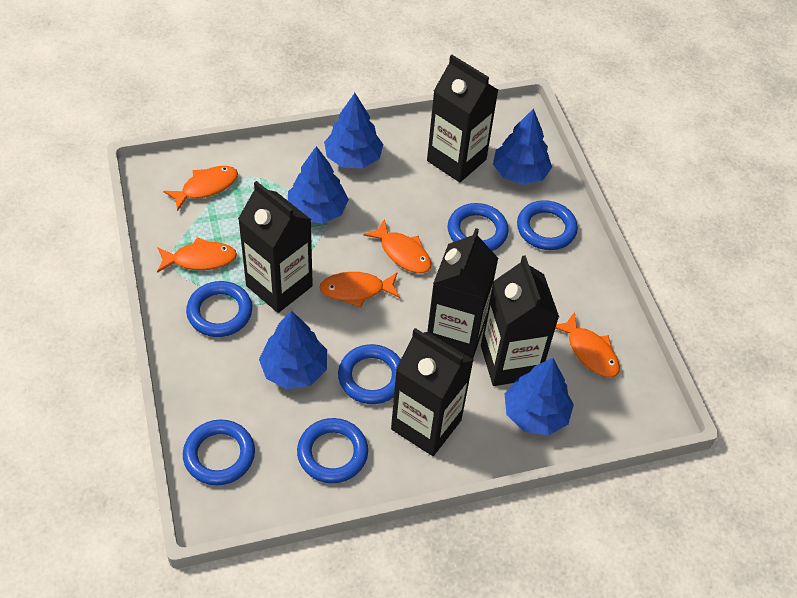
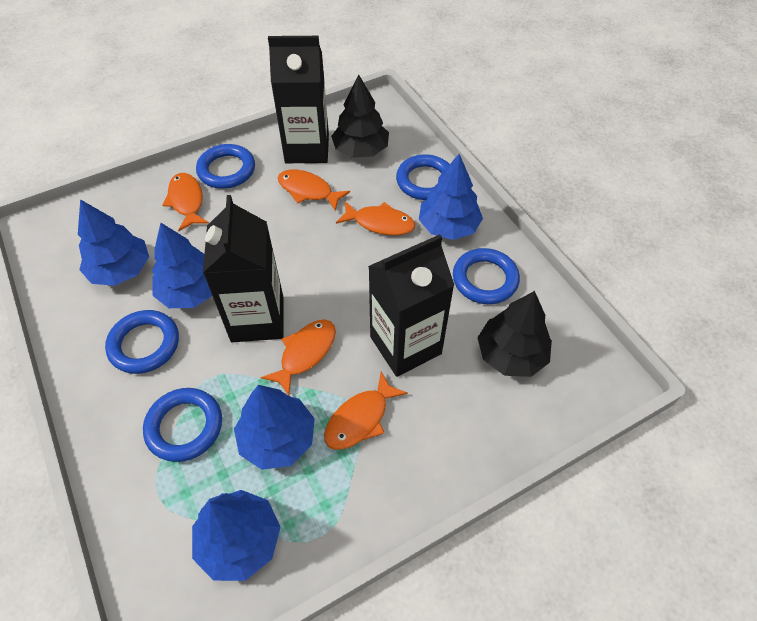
black carton: 5 -> 3
black tree: 0 -> 2
blue ring: 6 -> 5

